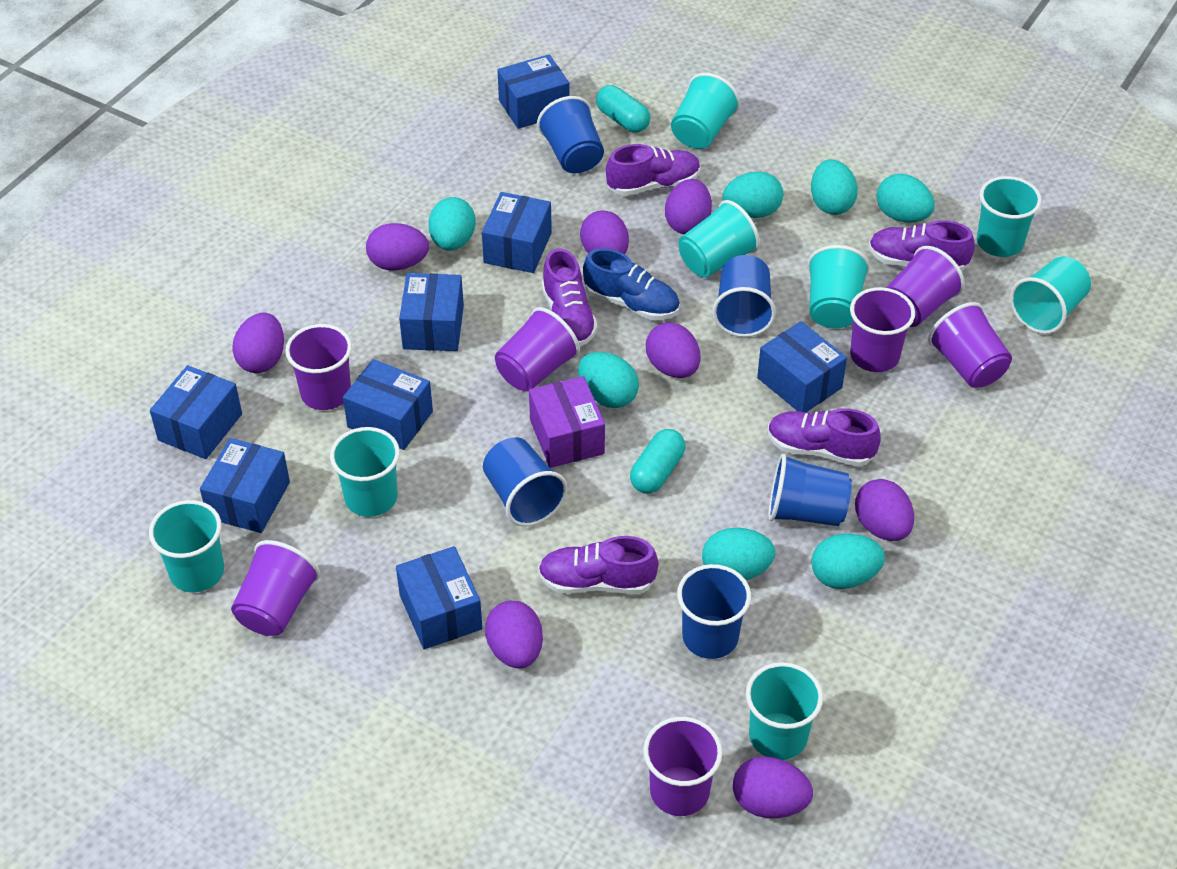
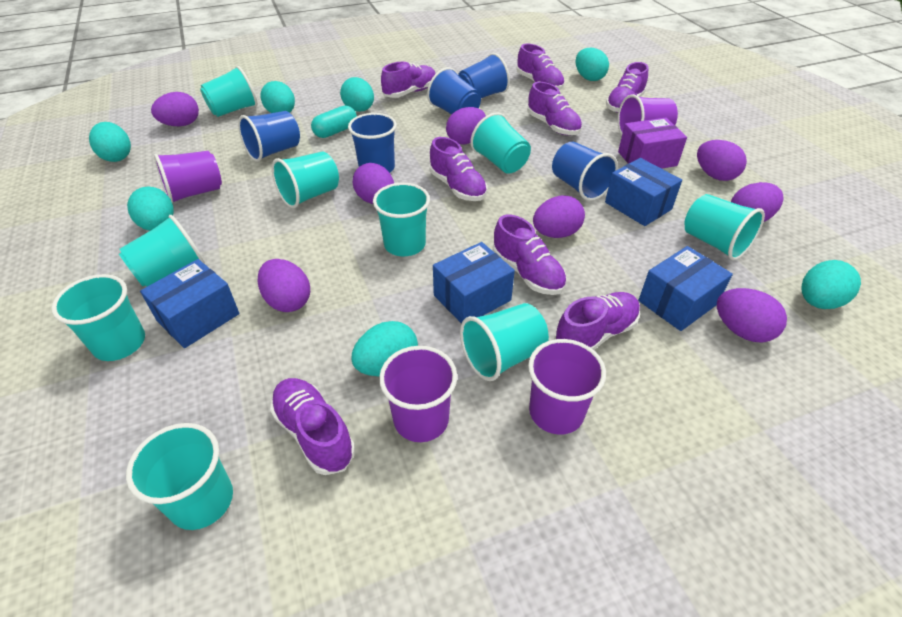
blue box: 8 -> 4
blue shoe: 1 -> 0
purple cup: 7 -> 4
purple shoe: 5 -> 8
turquoise capsule: 2 -> 1
turquoise cup: 8 -> 9

